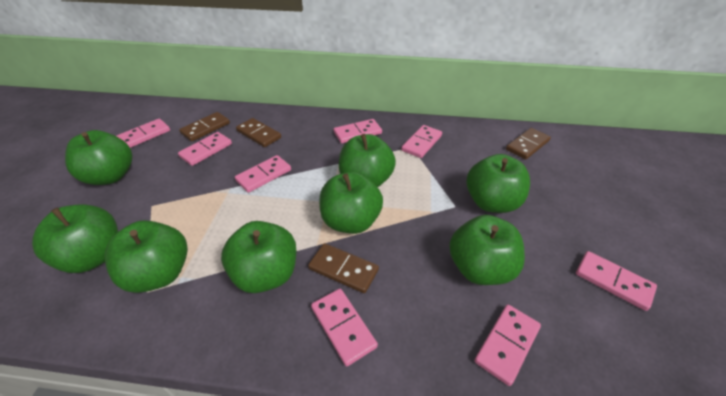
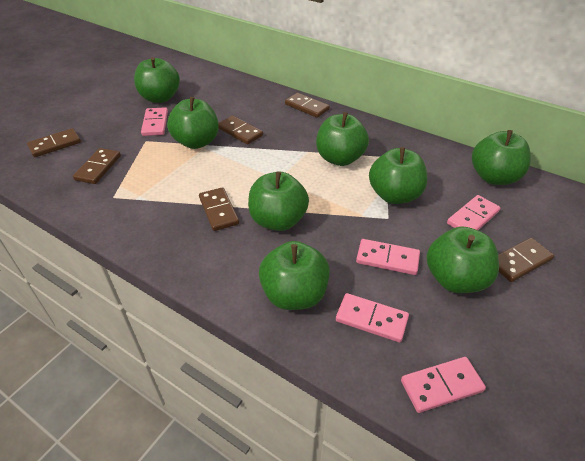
brown domino: 4 -> 6
pink domino: 8 -> 5

